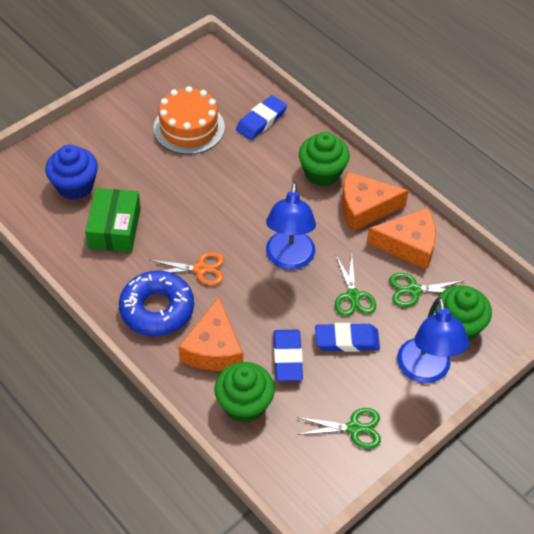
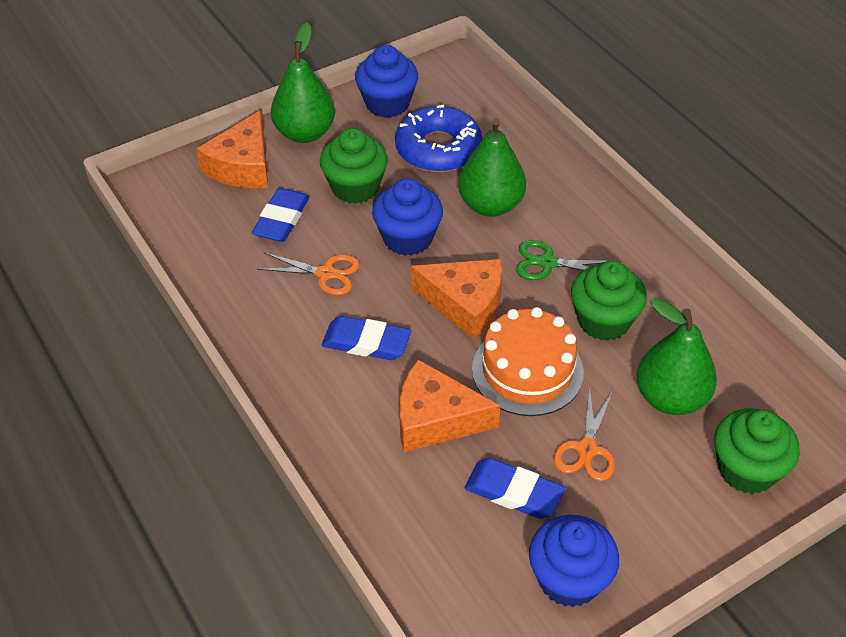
blue cupcake: 1 -> 3
blue lamp: 2 -> 0
green box: 1 -> 0
green pear: 0 -> 3
green scissors: 3 -> 1
orange scissors: 1 -> 2

